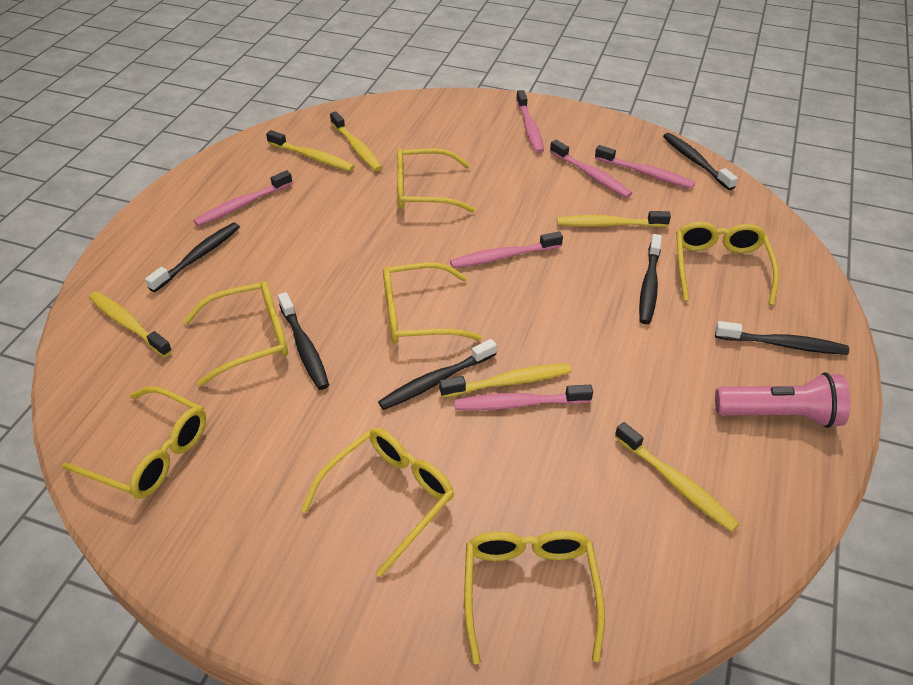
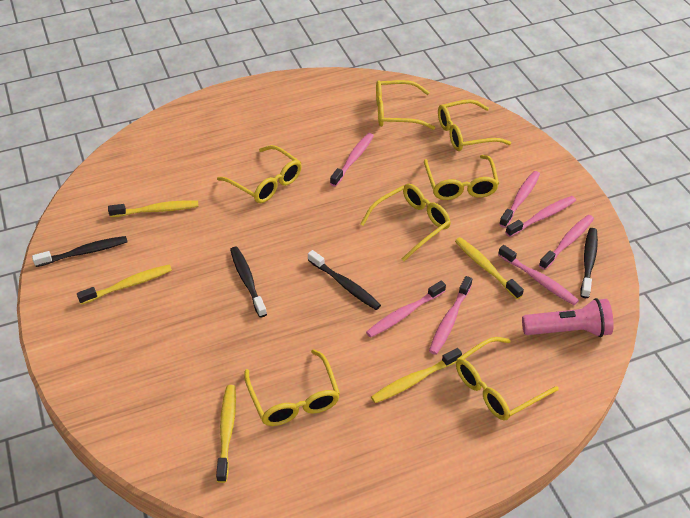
black toothbrush: 6 -> 4
pink toothbrush: 6 -> 7
yellow toothbrush: 6 -> 5

